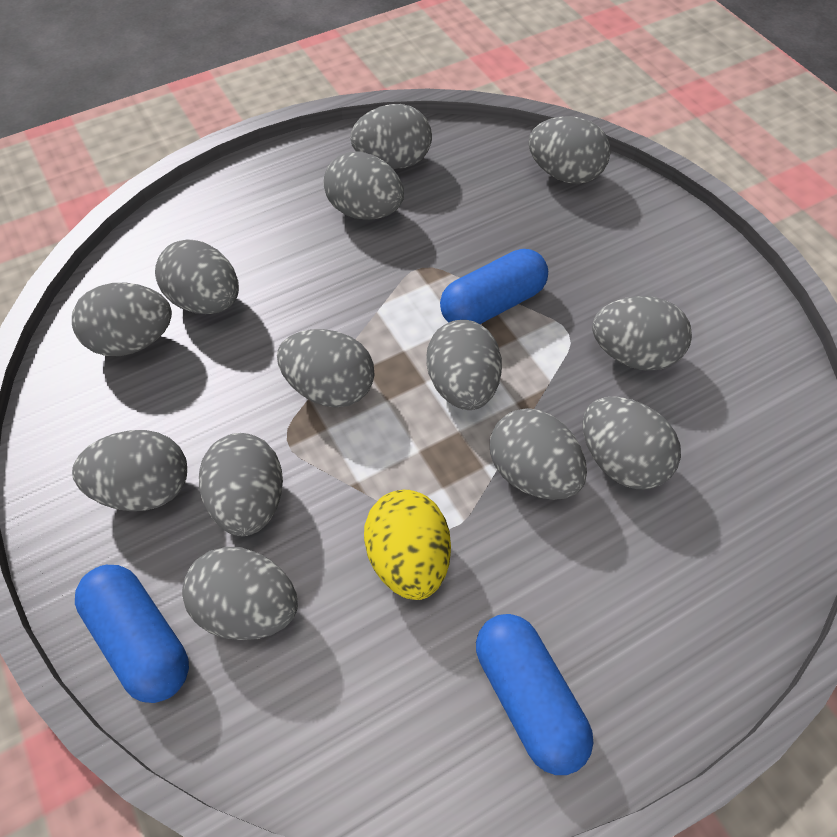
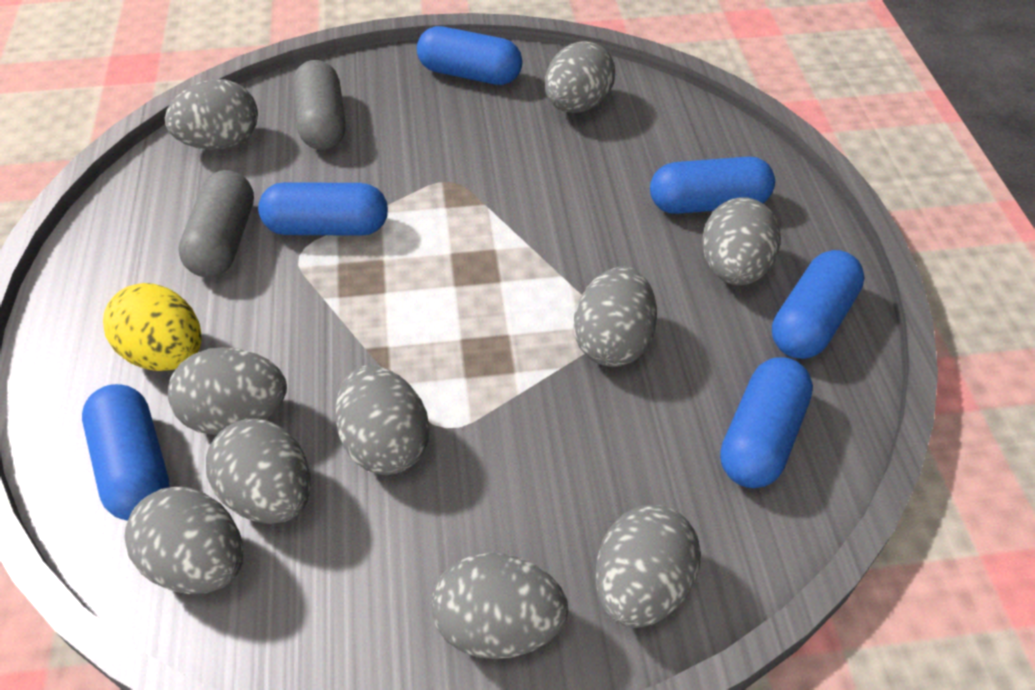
blue capsule: 3 -> 6
grey capsule: 0 -> 2
grey egg: 13 -> 10

